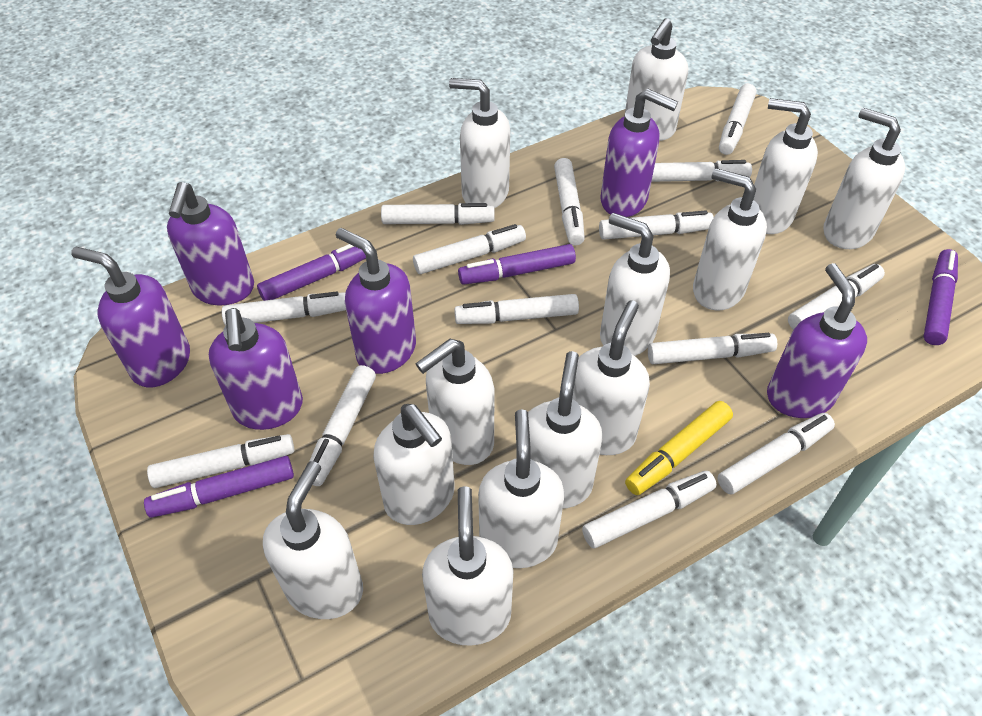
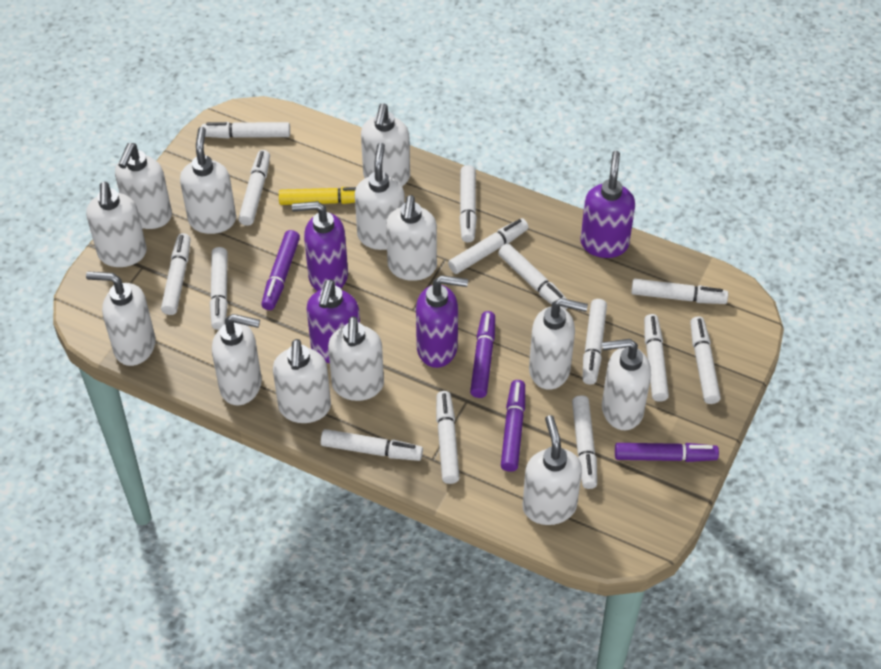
purple soap dispenser: 6 -> 4

